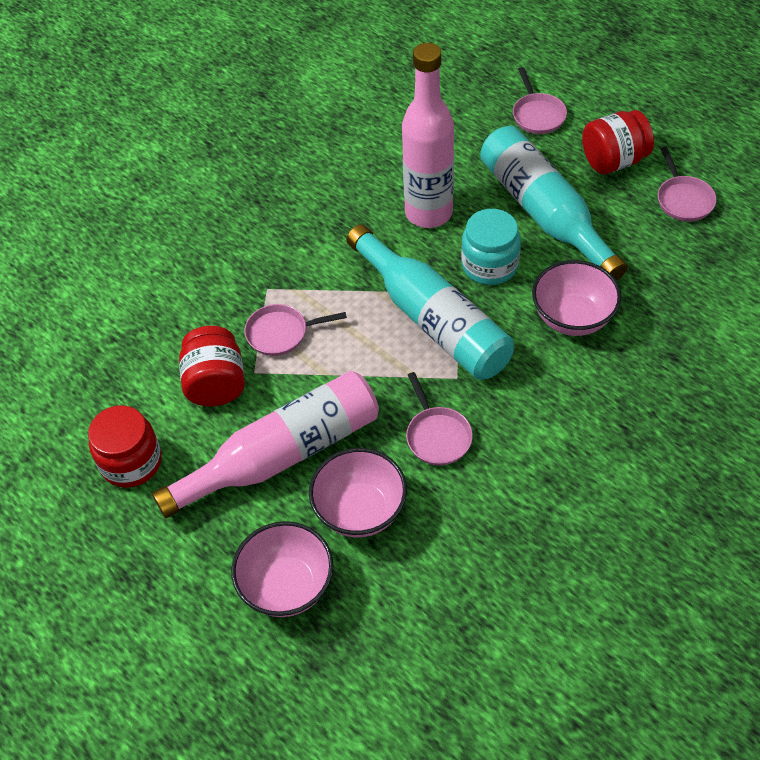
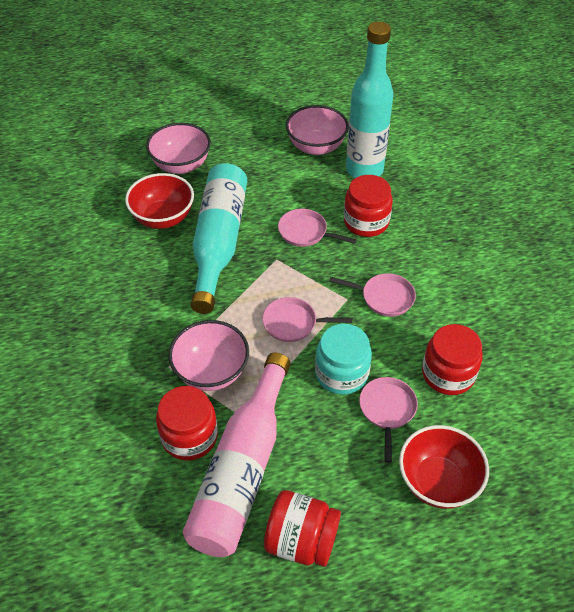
pink bottle: 2 -> 1
red bowl: 0 -> 2
red jar: 3 -> 4

